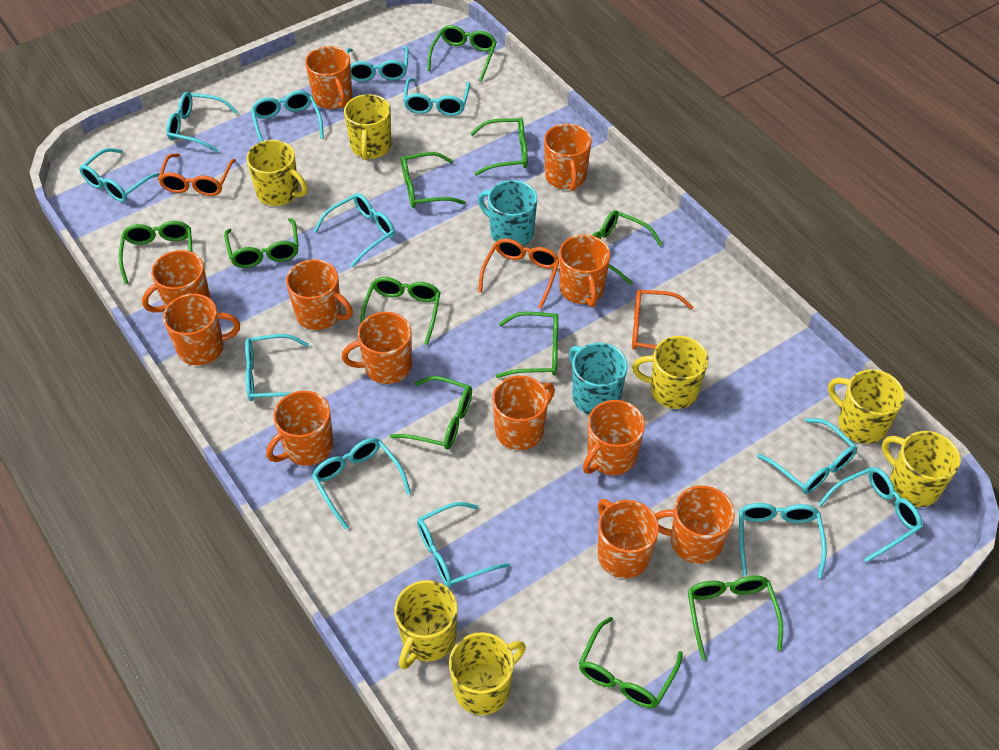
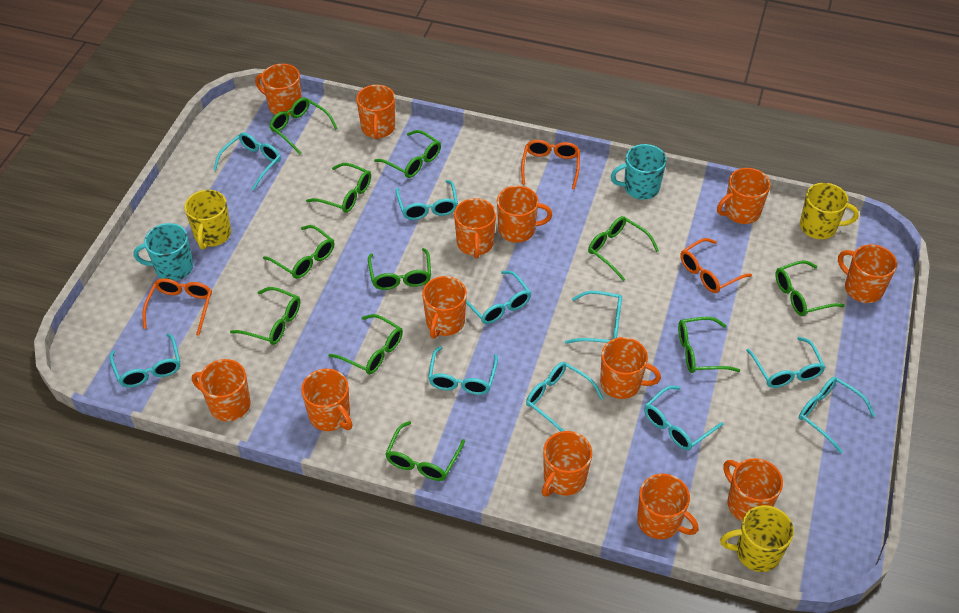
orange mug: 12 -> 13
turquoise glasses: 12 -> 10
yellow mug: 7 -> 3

